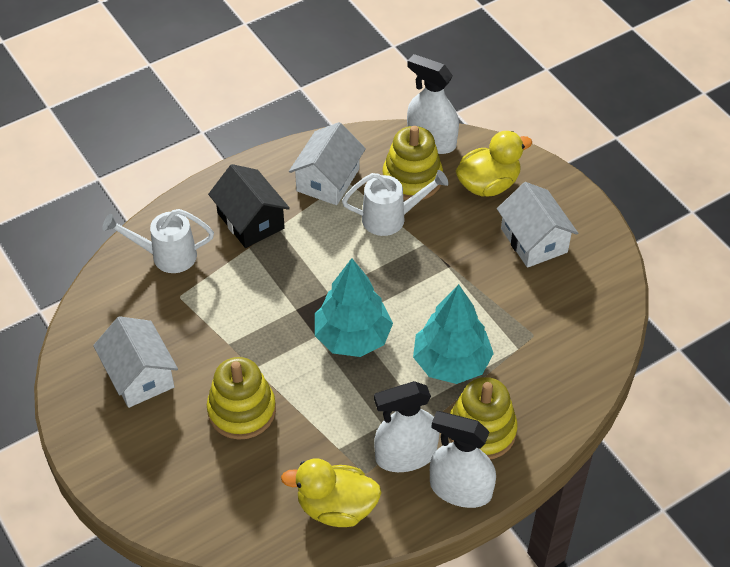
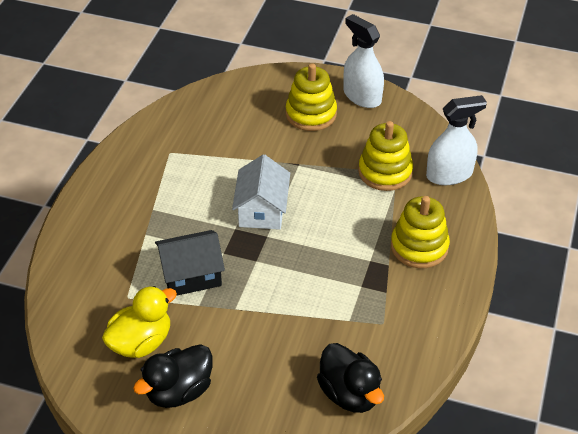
black duck: 0 -> 2
turquoise tree: 2 -> 0
white house: 3 -> 1
white spray bottle: 3 -> 2
white watering can: 2 -> 0
yellow duck: 2 -> 1

